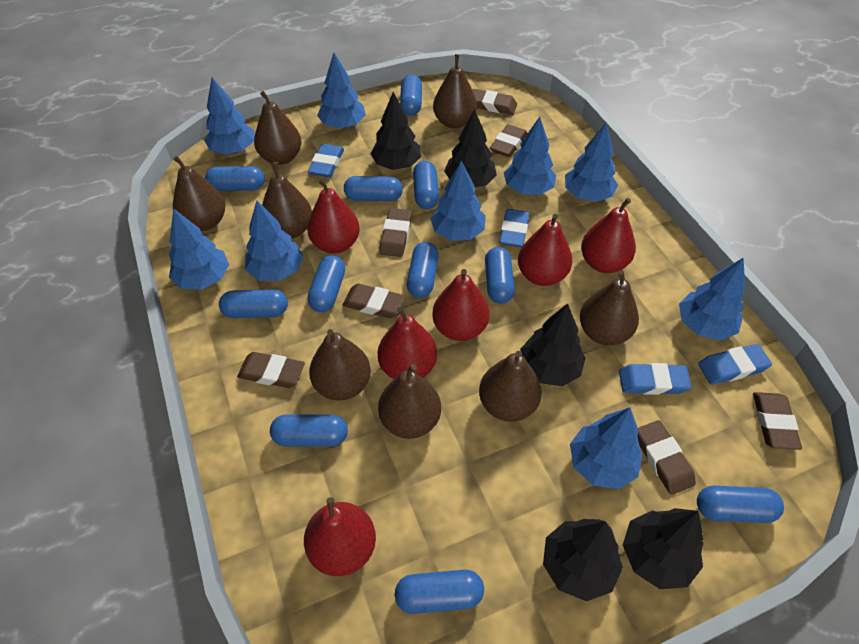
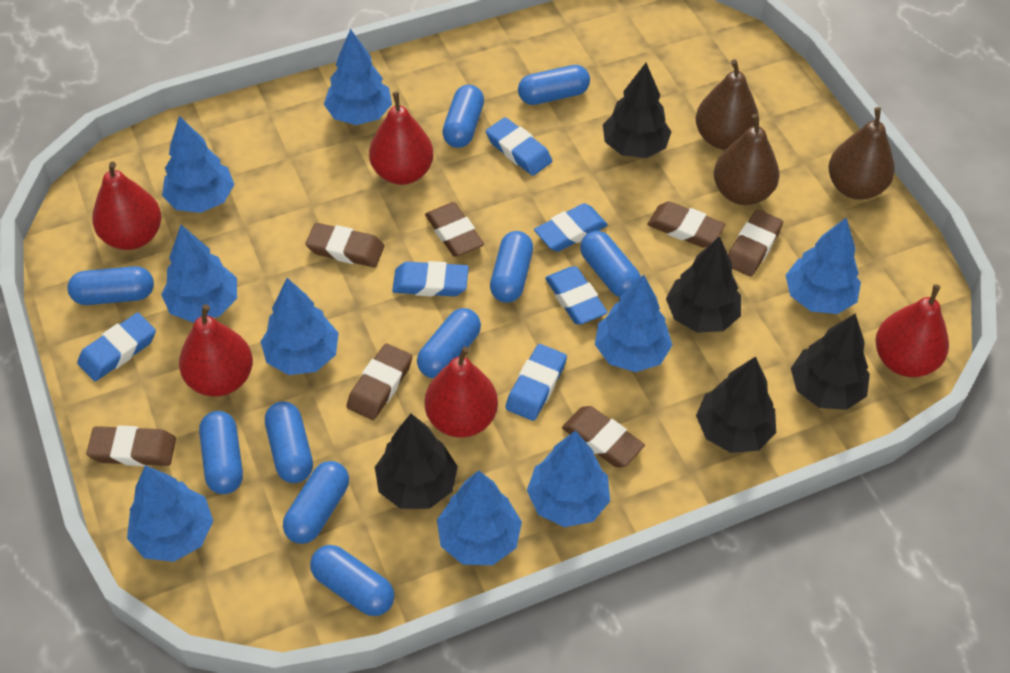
blue capsule: 11 -> 10
blue eraser: 4 -> 6
brown pear: 8 -> 3
red pear: 6 -> 5

